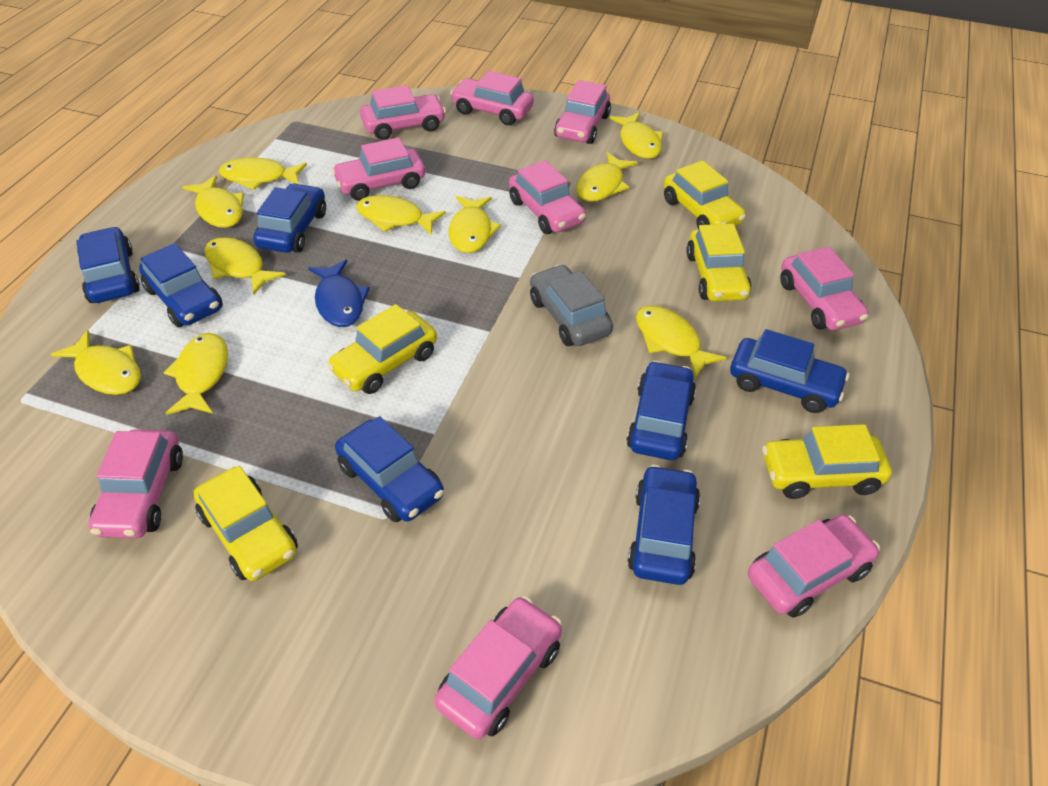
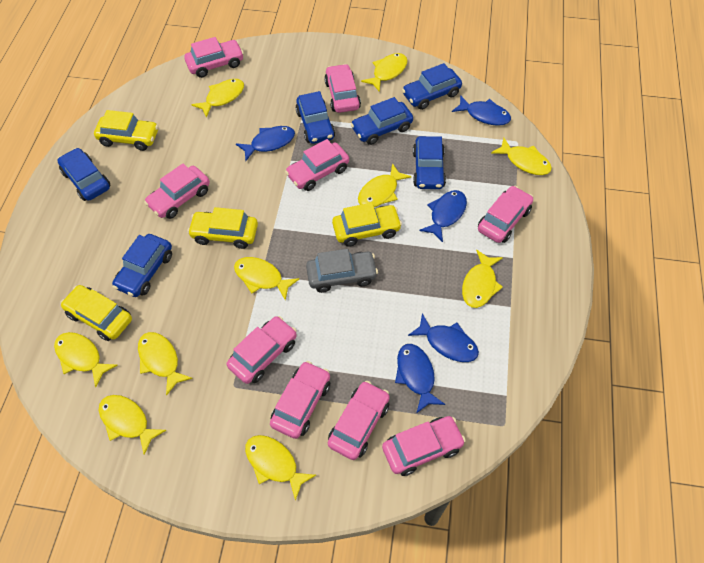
blue car: 7 -> 6
blue fish: 1 -> 5
yellow car: 5 -> 4

